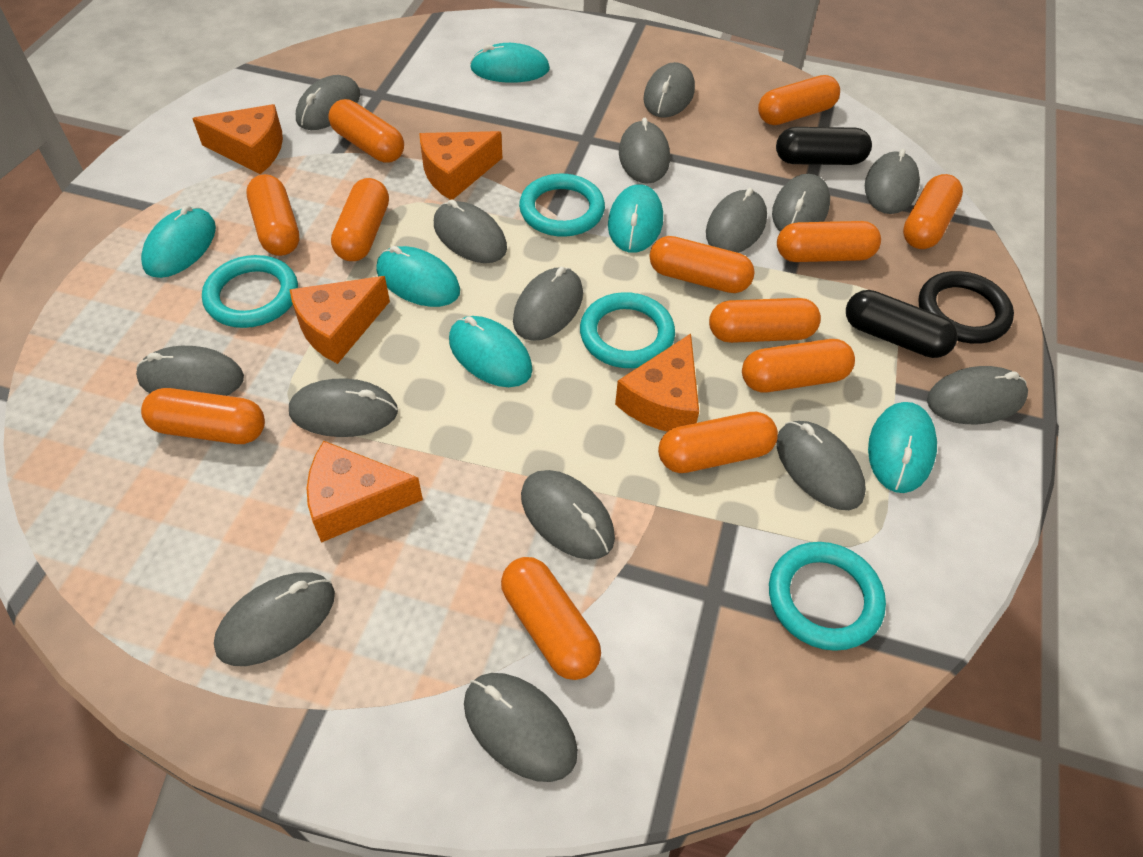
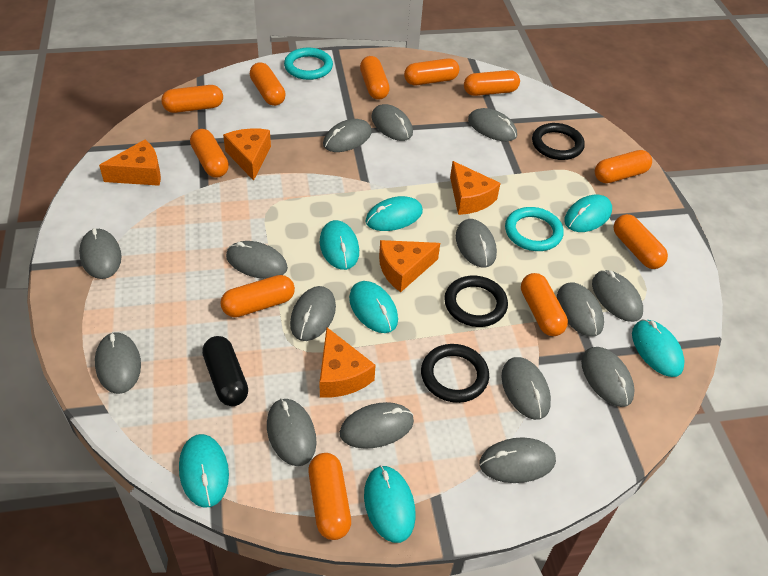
black capsule: 2 -> 1
black ring: 1 -> 3
orange capsule: 12 -> 11
turquoise mouse: 6 -> 7
turquoise ring: 4 -> 2

